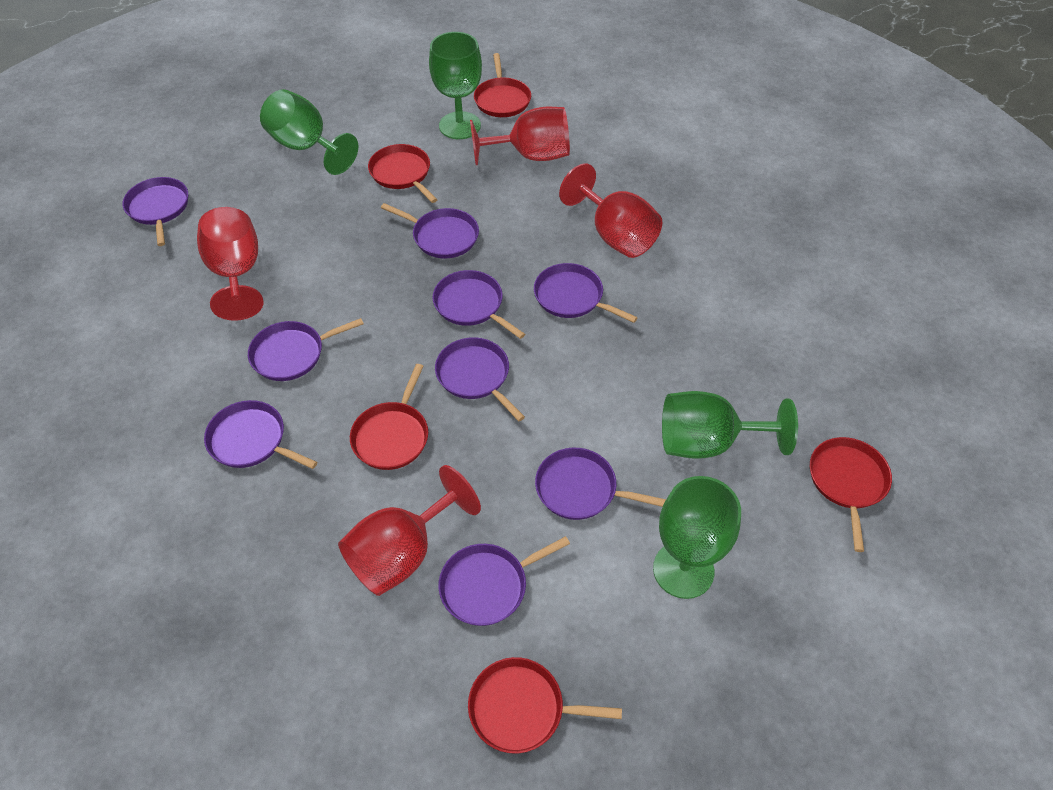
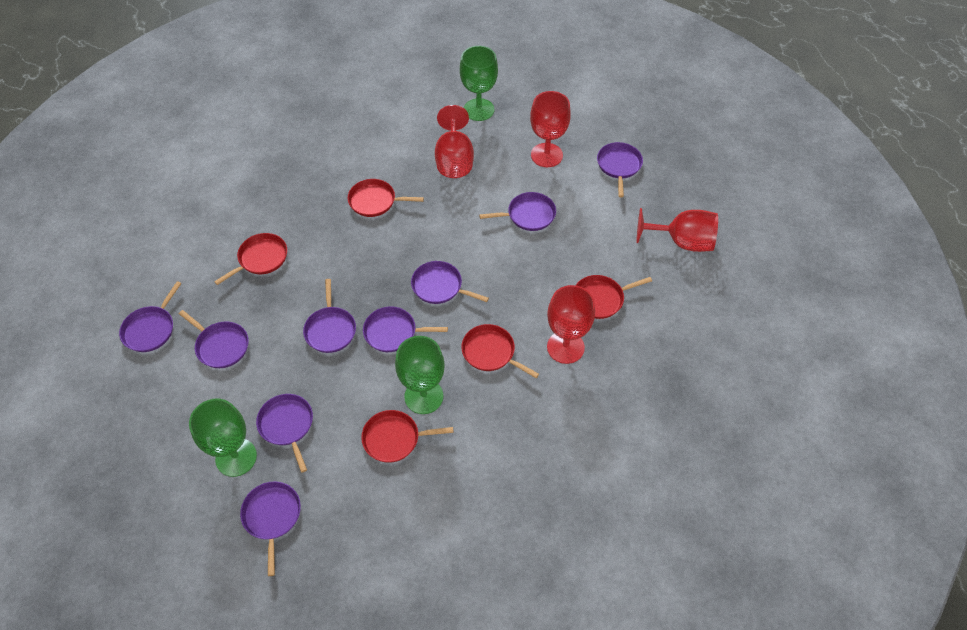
green goblet: 4 -> 3

